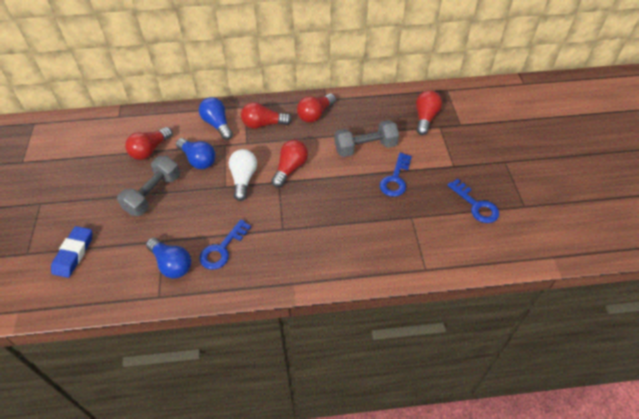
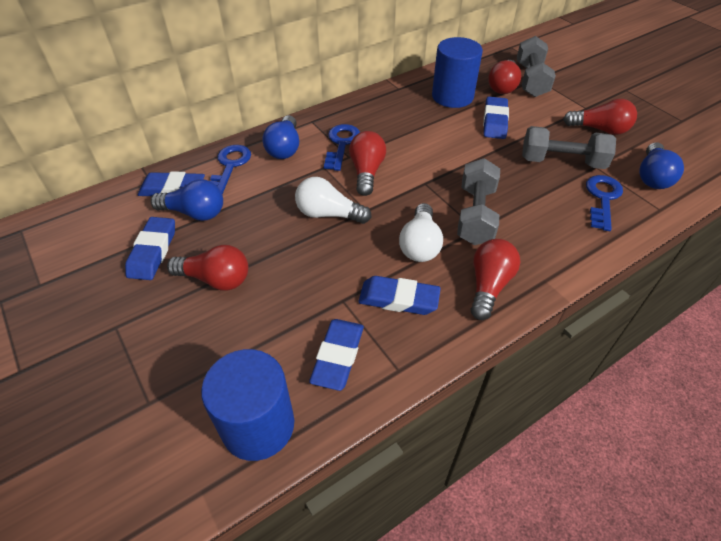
blue cylinder: 0 -> 2
blue eraser: 1 -> 5
grey dumbbell: 2 -> 3
white light bulb: 1 -> 2

